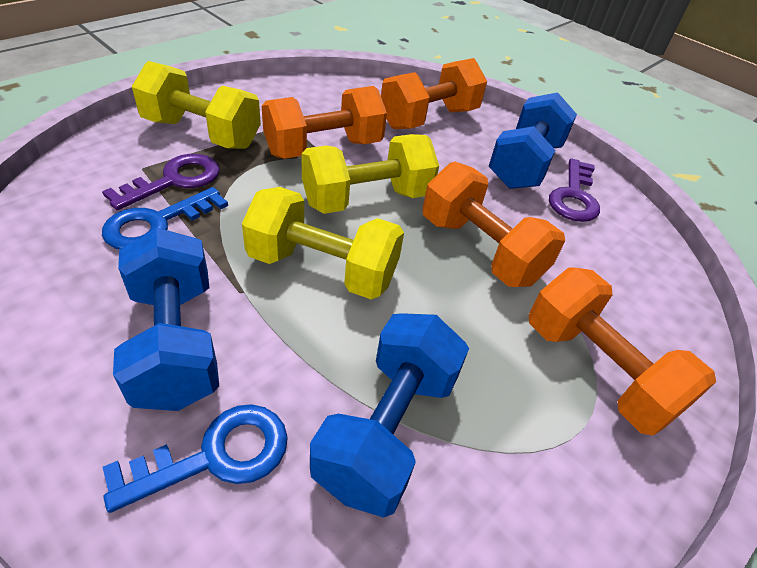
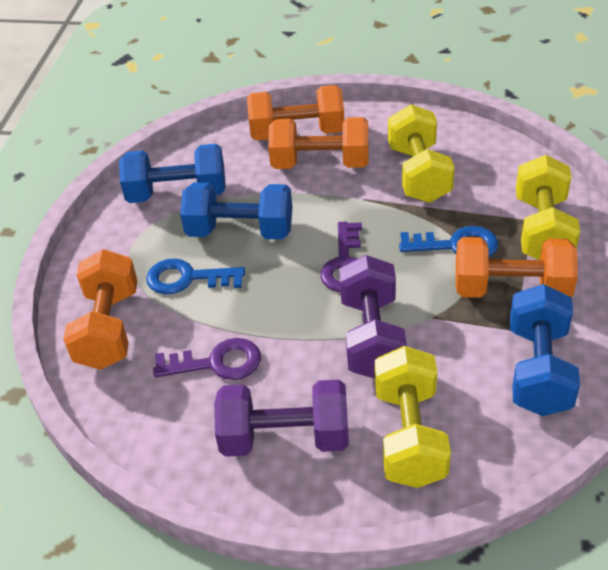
purple dumbbell: 0 -> 2

